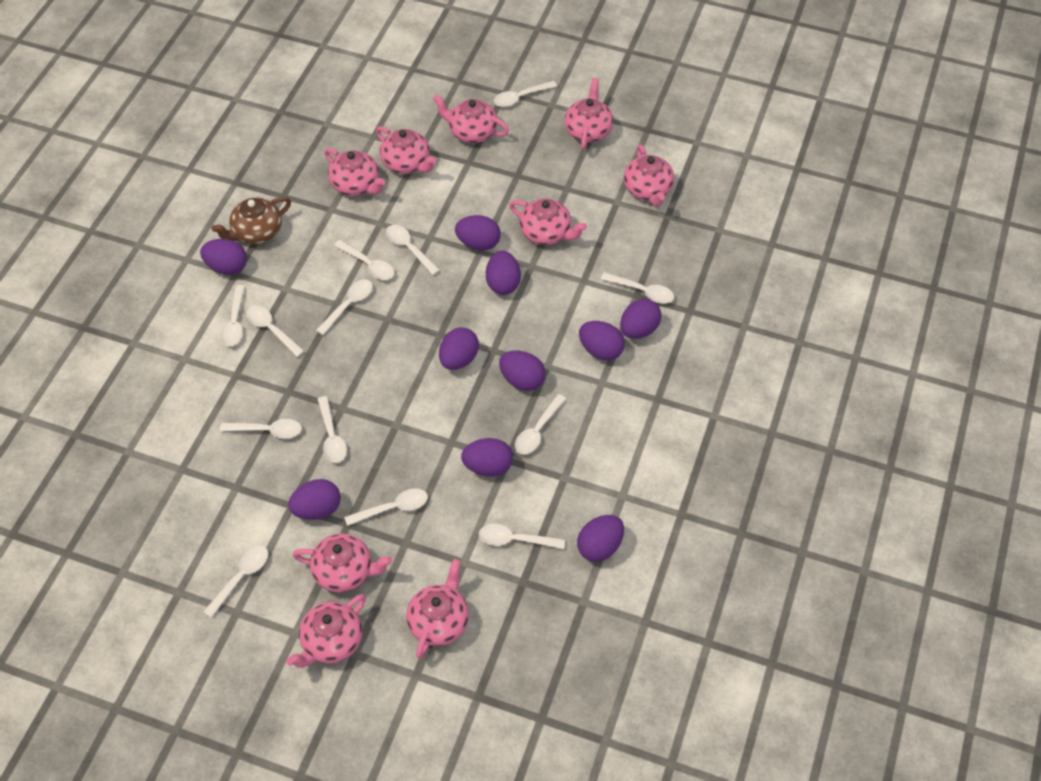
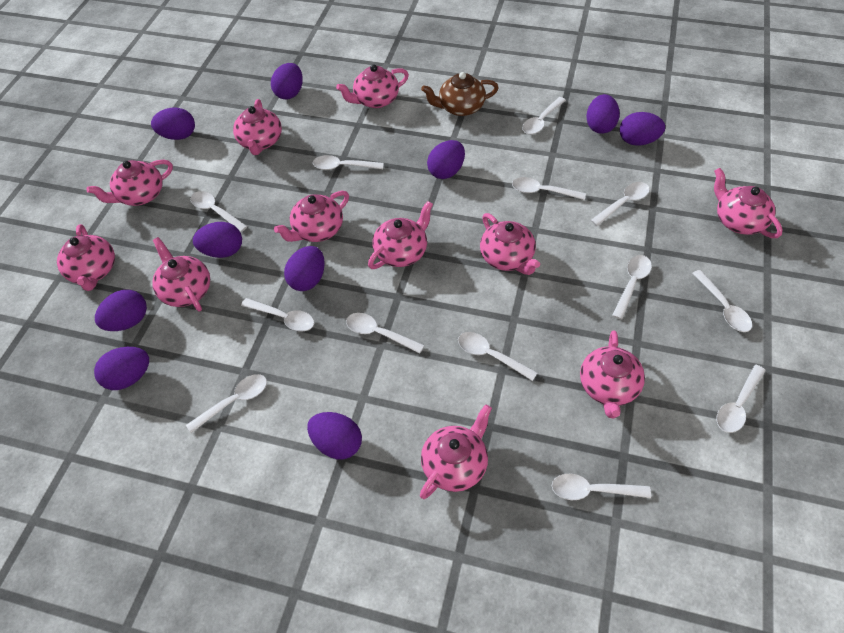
pink teapot: 9 -> 11

